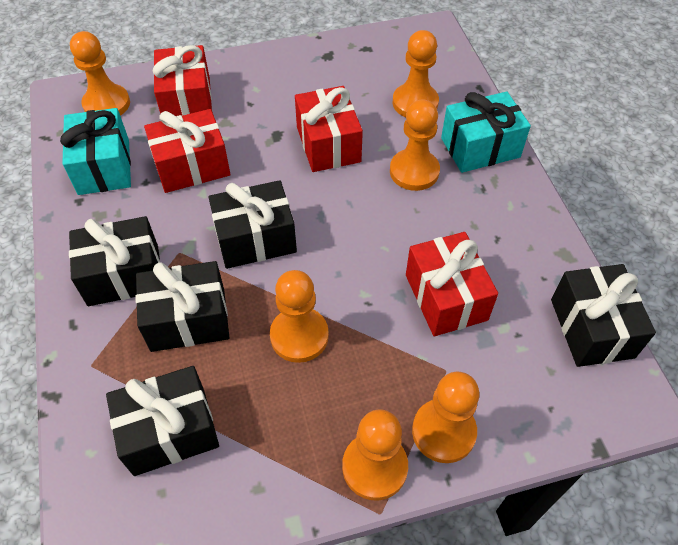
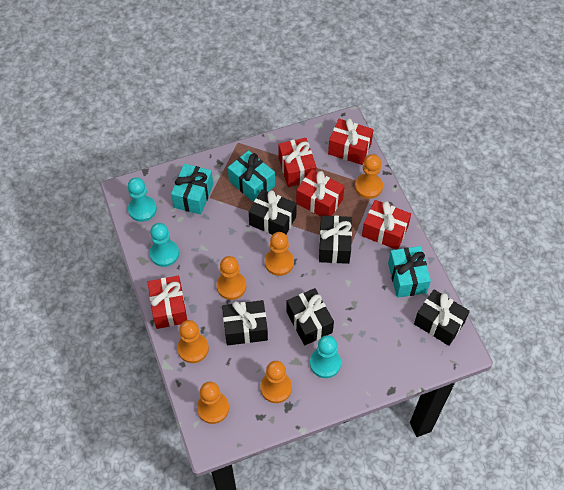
red gift: 4 -> 5
turquoise gift: 2 -> 3
turquoise pawn: 0 -> 3

